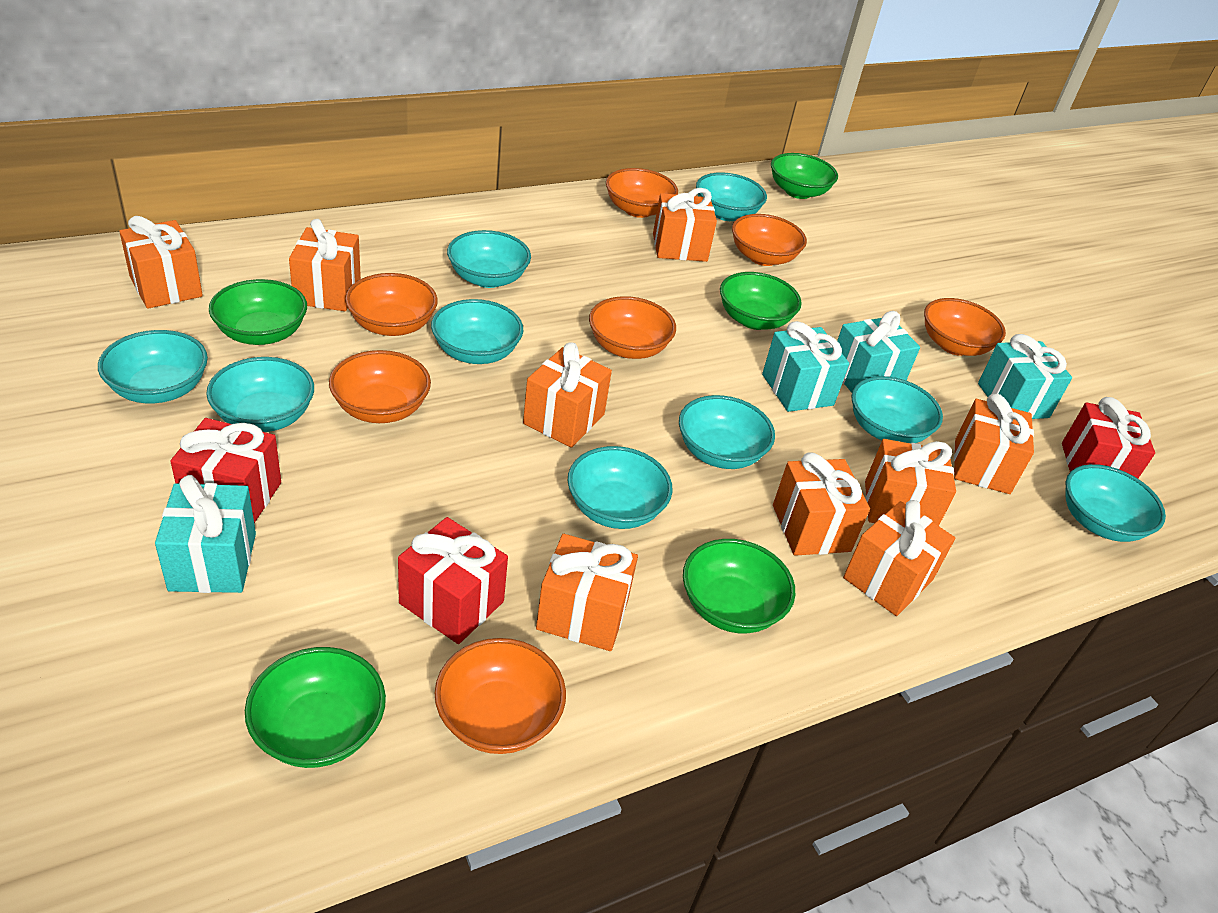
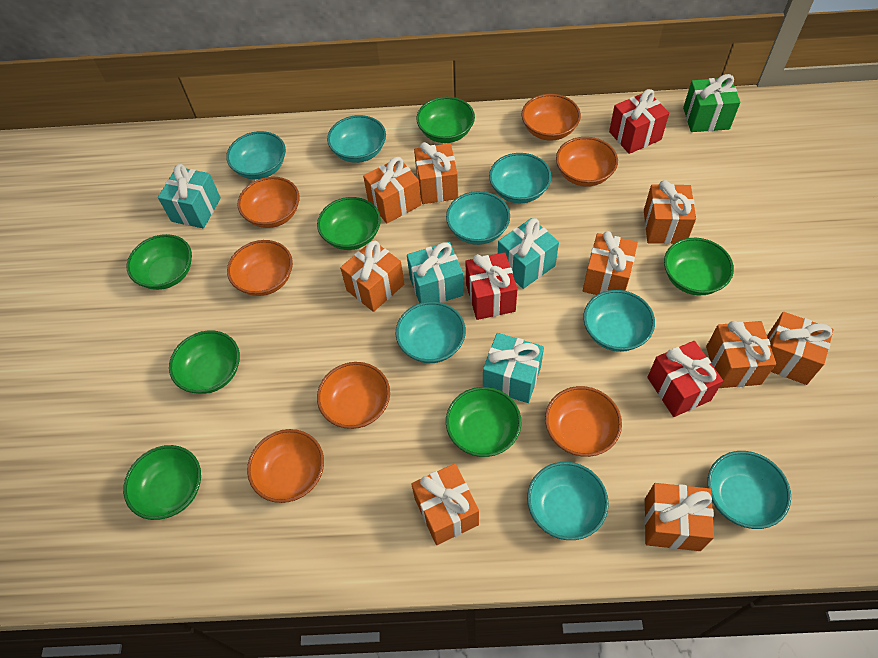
green bowl: 5 -> 7
green gift: 0 -> 1
turquoise bowl: 9 -> 8

